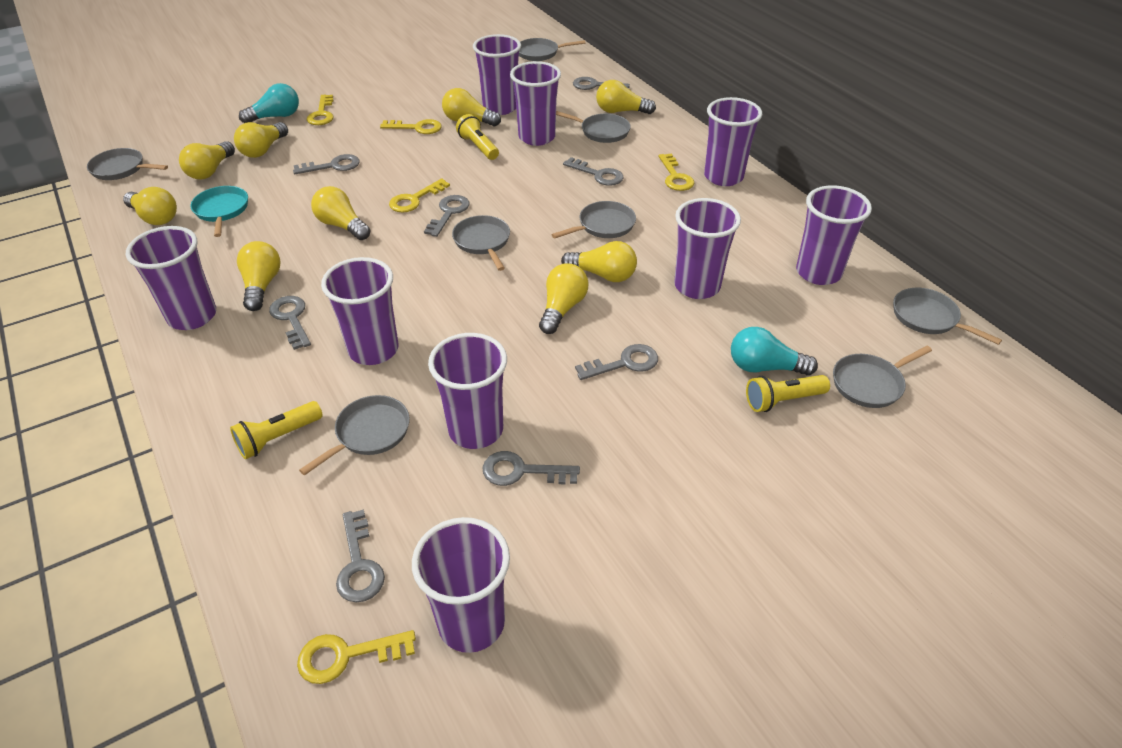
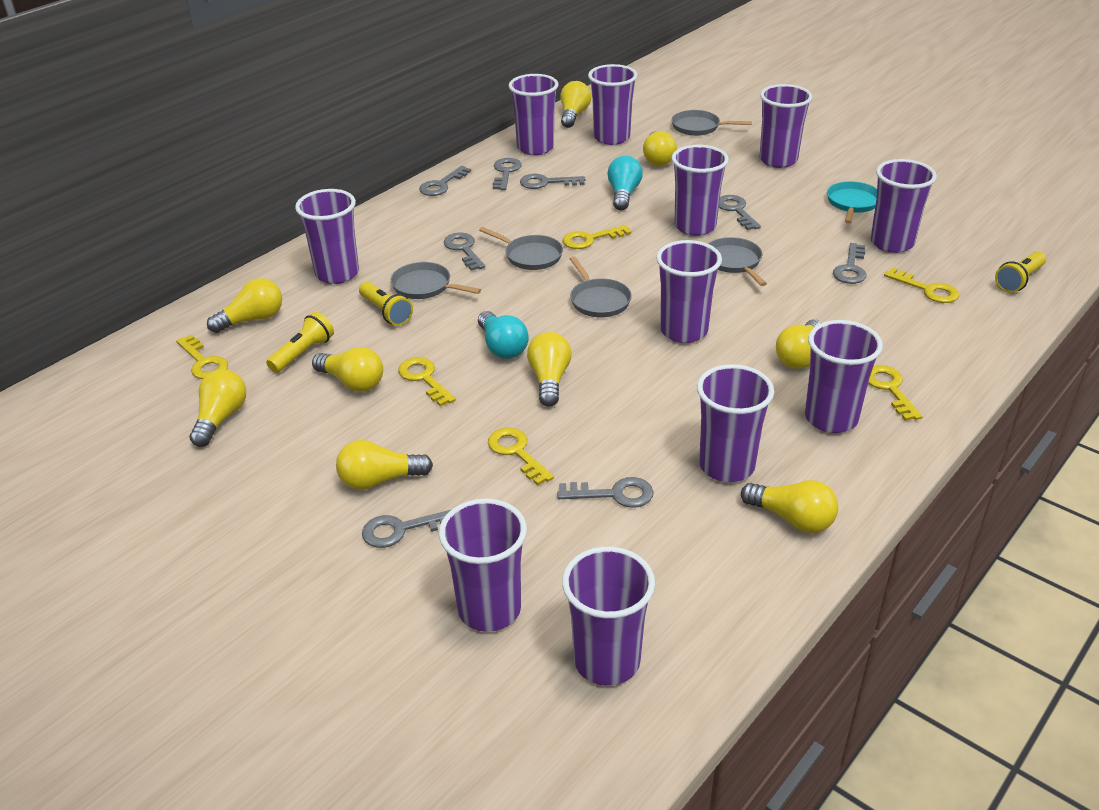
grey pan: 8 -> 5
purple cup: 9 -> 11
yellow key: 5 -> 6

